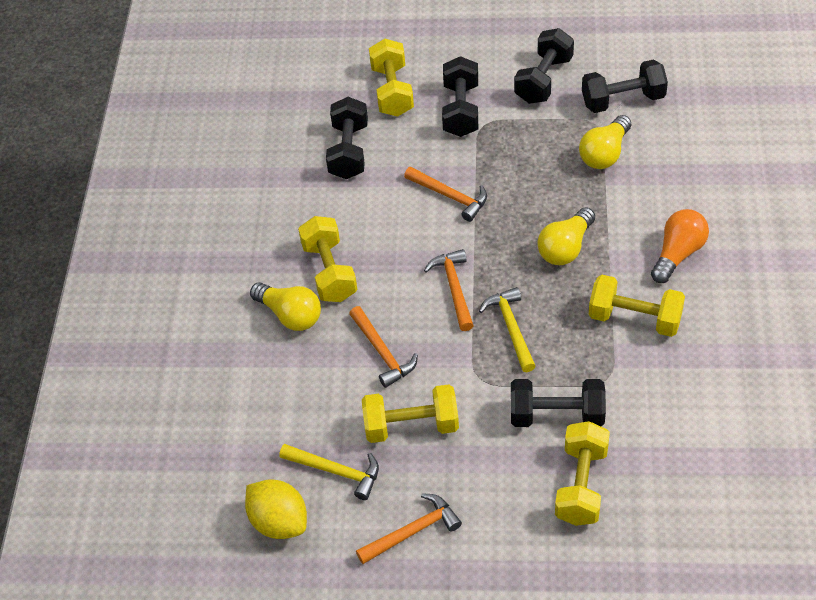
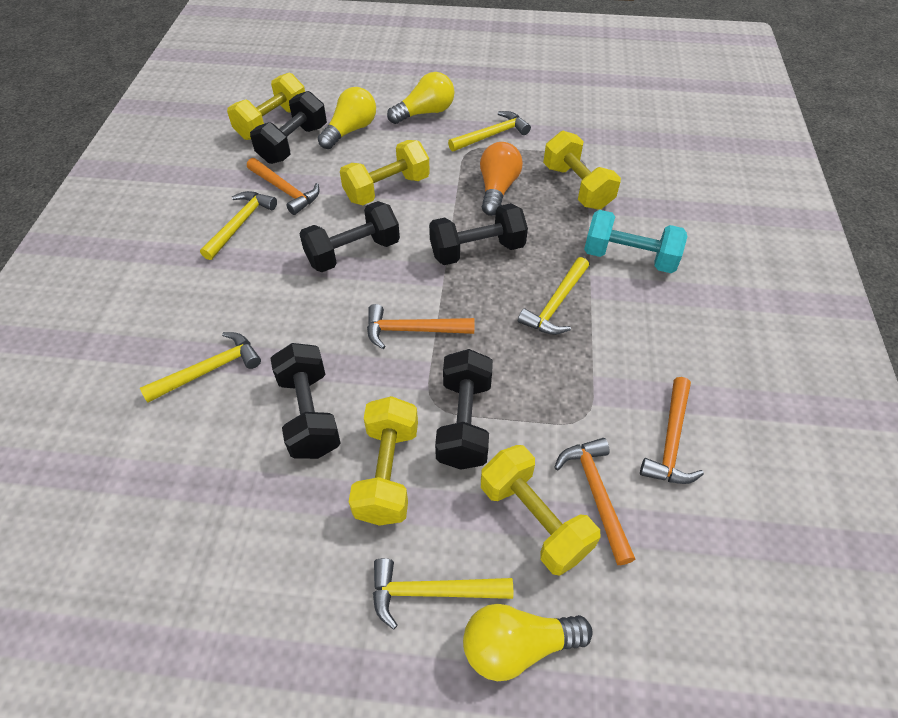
turquoise dumbbell: 0 -> 1
yellow hammer: 2 -> 5
yellow lemon: 1 -> 0

